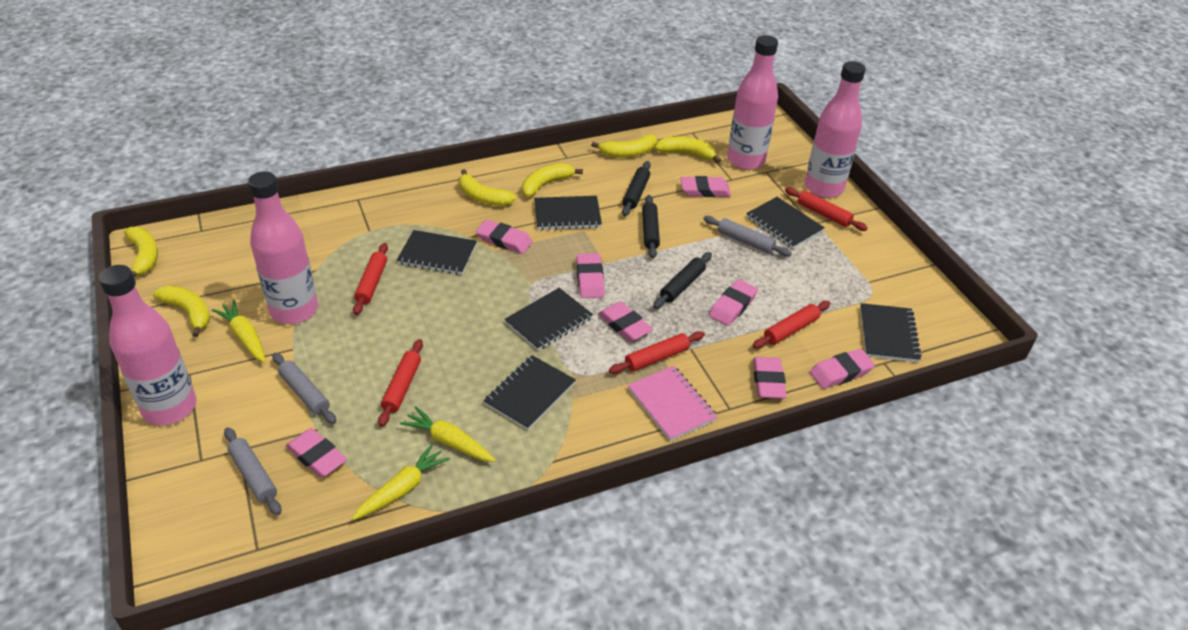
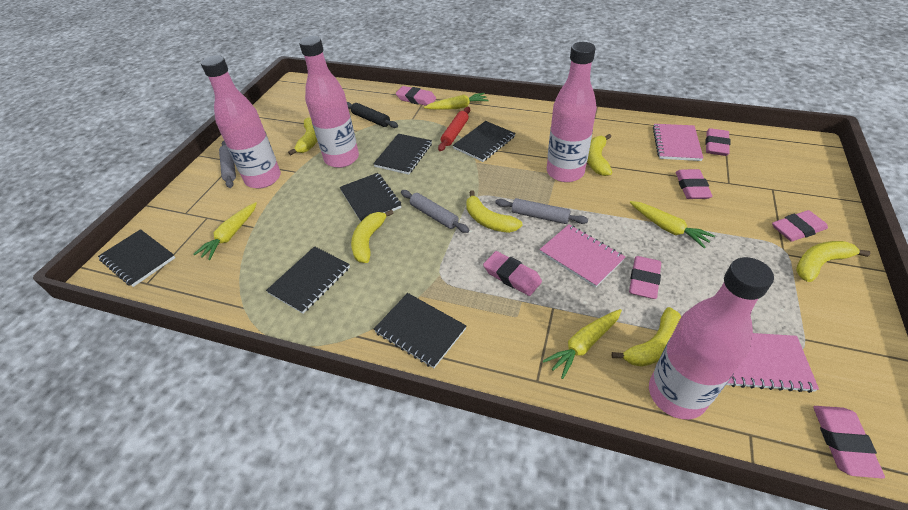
black rolling pin: 3 -> 1
pink eraser: 8 -> 7
pink notebook: 1 -> 3
red rolling pin: 5 -> 1
yellow carrot: 3 -> 4

